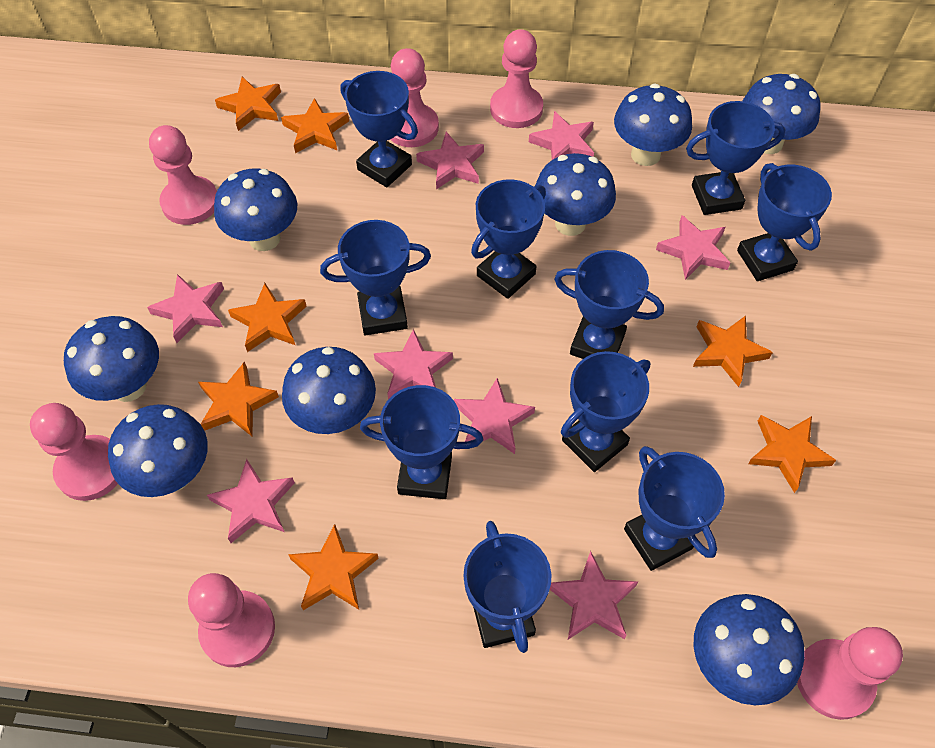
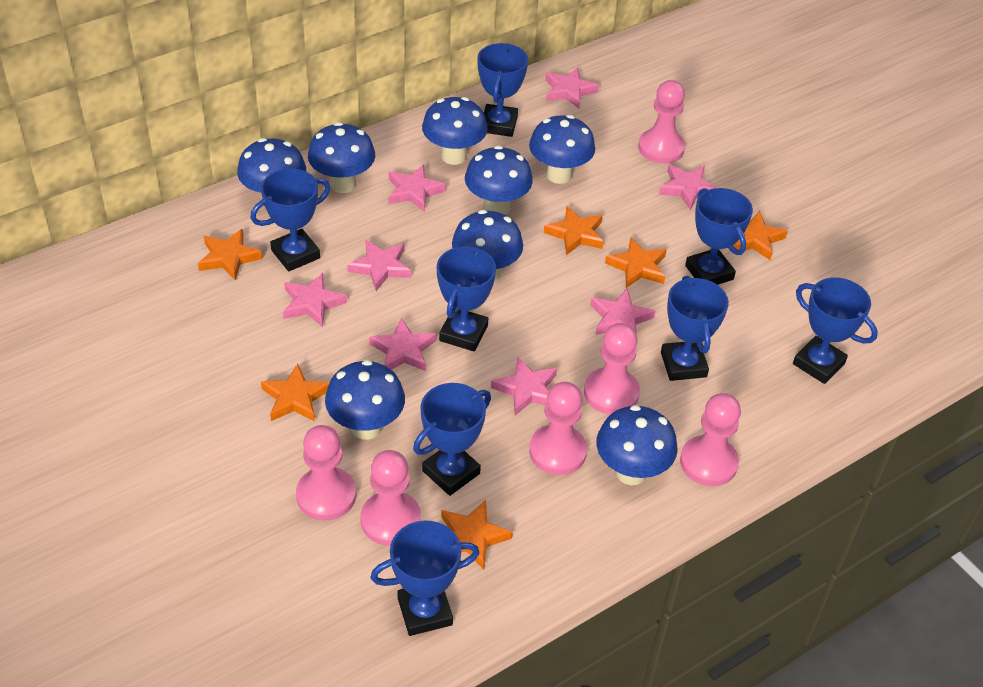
blue trophy: 10 -> 8
orange star: 7 -> 6

